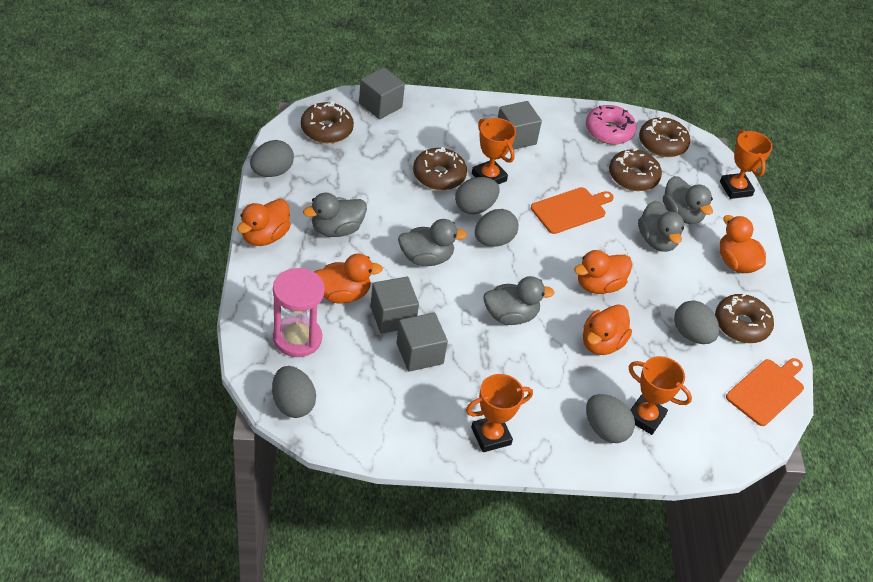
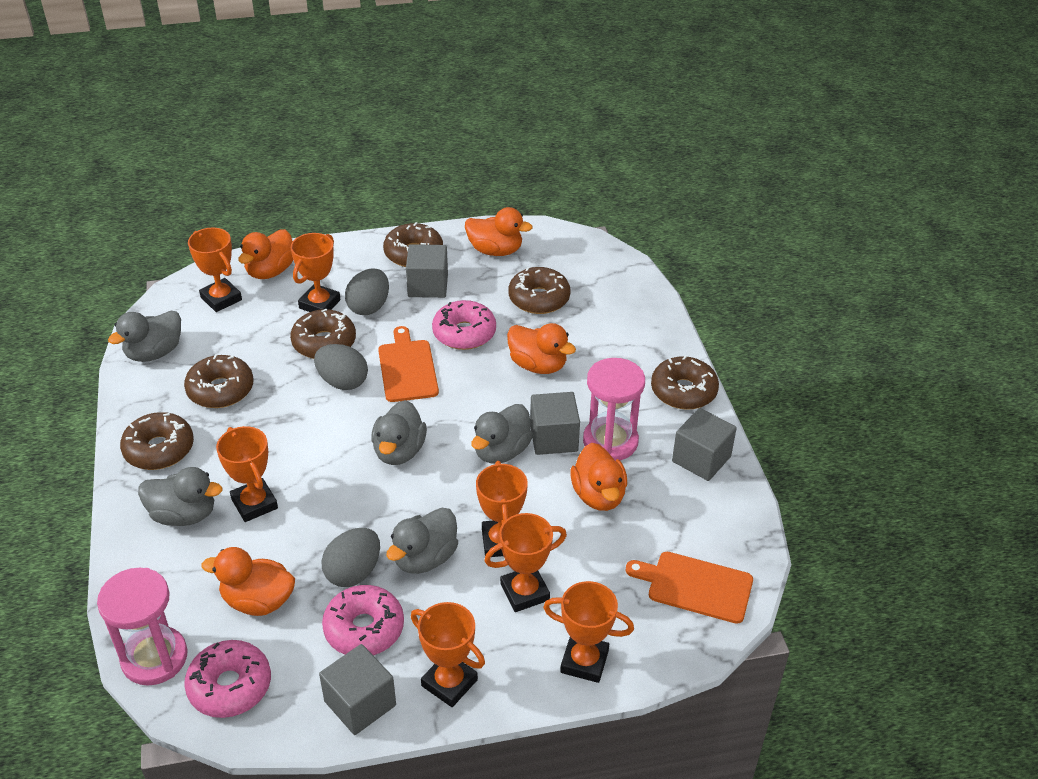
brown donut: 5 -> 6
grey egg: 6 -> 3
orange trophy: 4 -> 7
pink donut: 1 -> 3
pink hourglass: 1 -> 2

